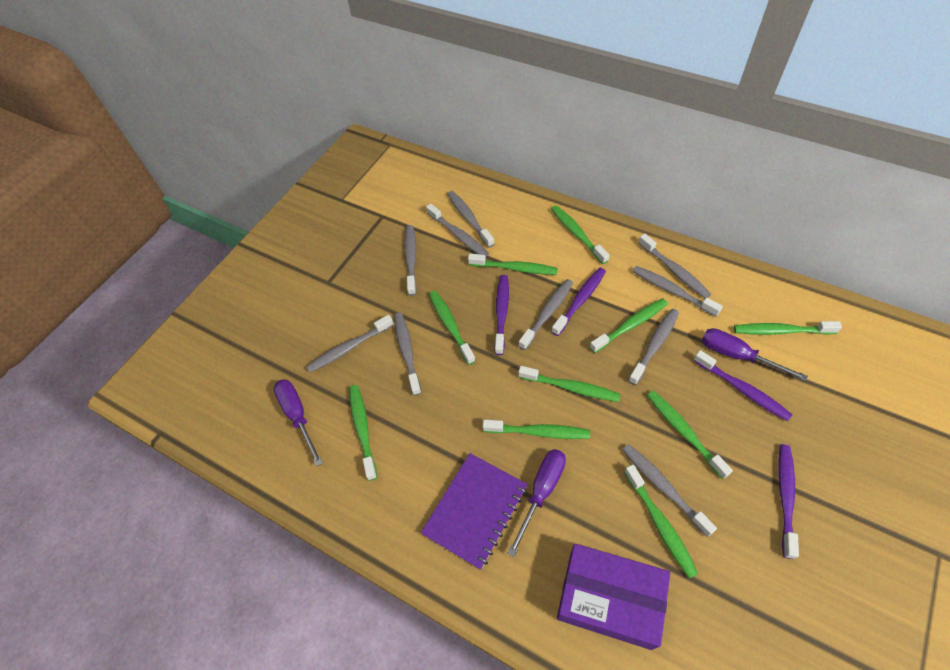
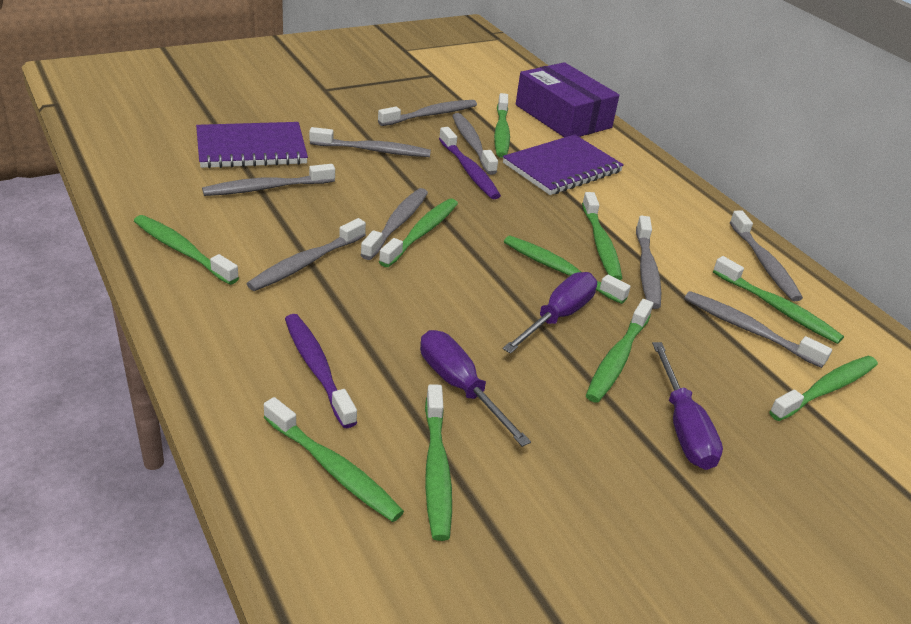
grey toothbrush: 10 -> 9
purple notebook: 1 -> 2
purple toothbrush: 4 -> 2

